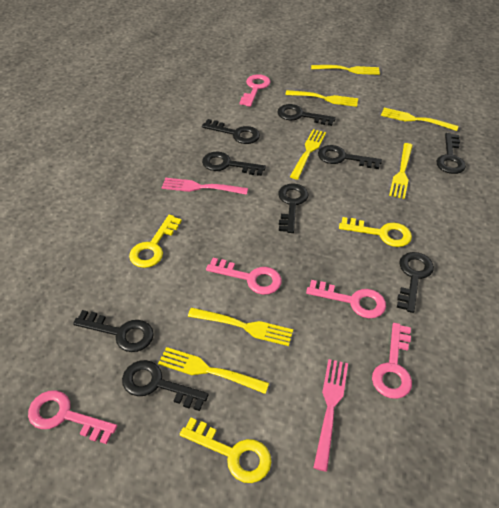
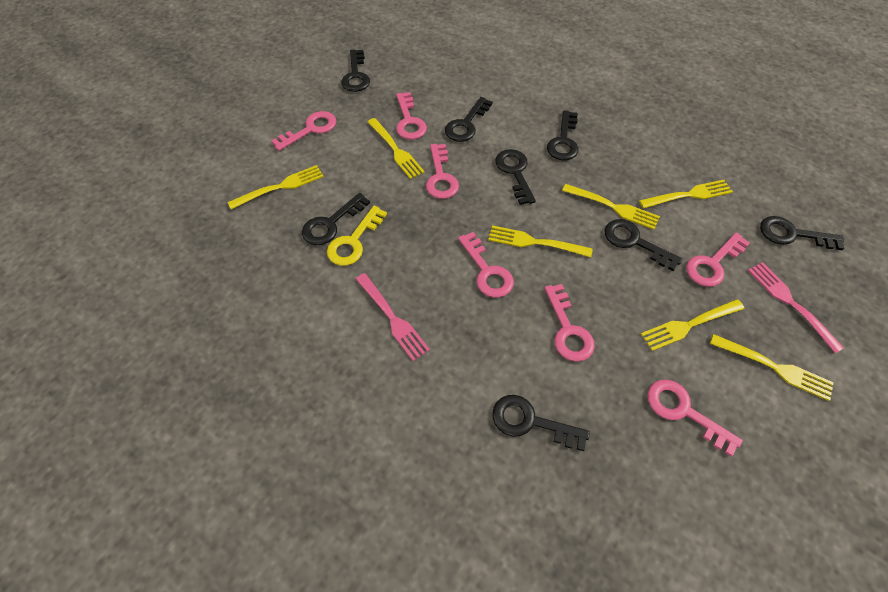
black key: 9 -> 8
pink key: 5 -> 7
yellow key: 3 -> 1

